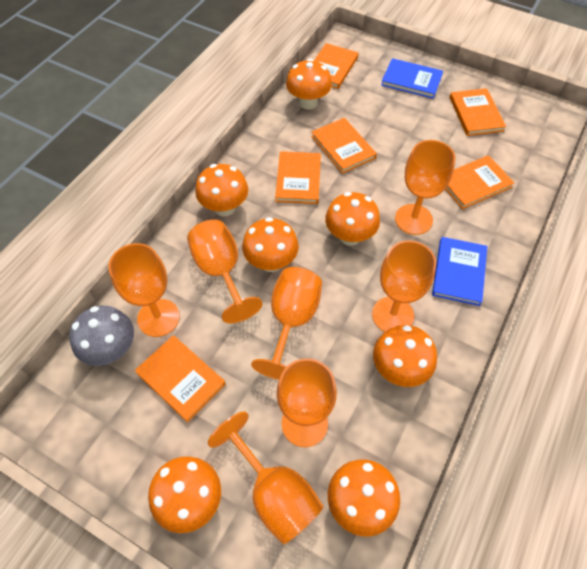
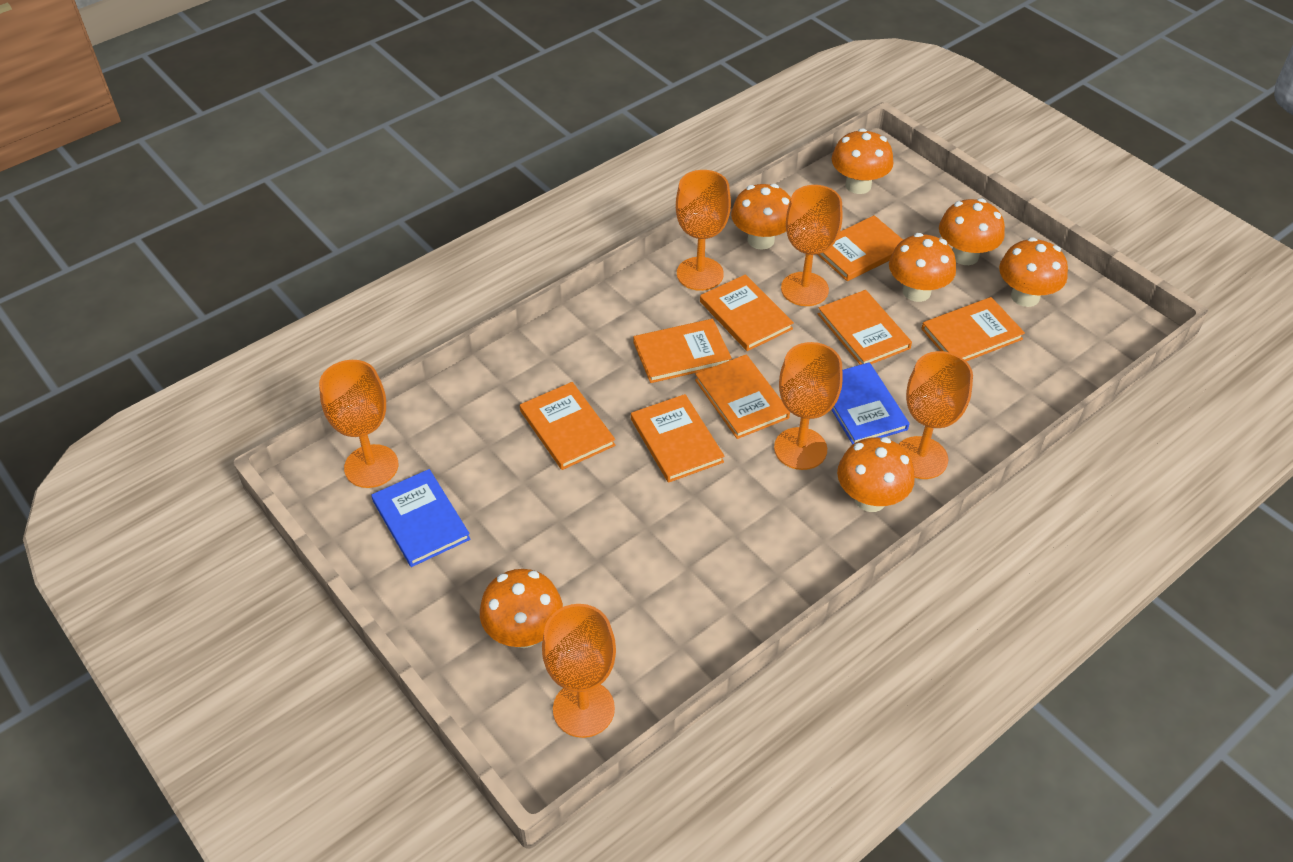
grey mushroom: 1 -> 0
orange book: 6 -> 8
orange goblet: 7 -> 6

